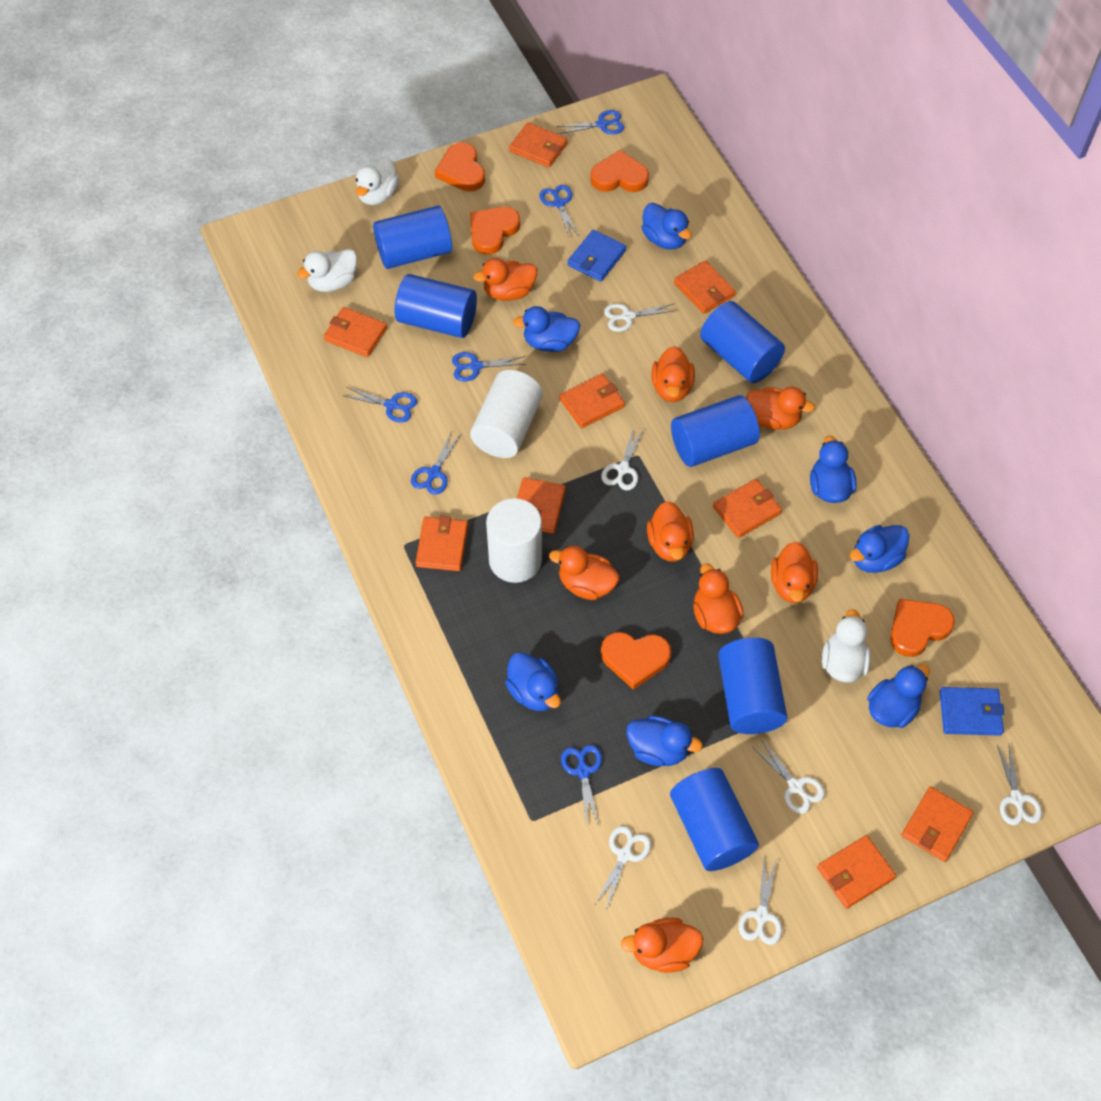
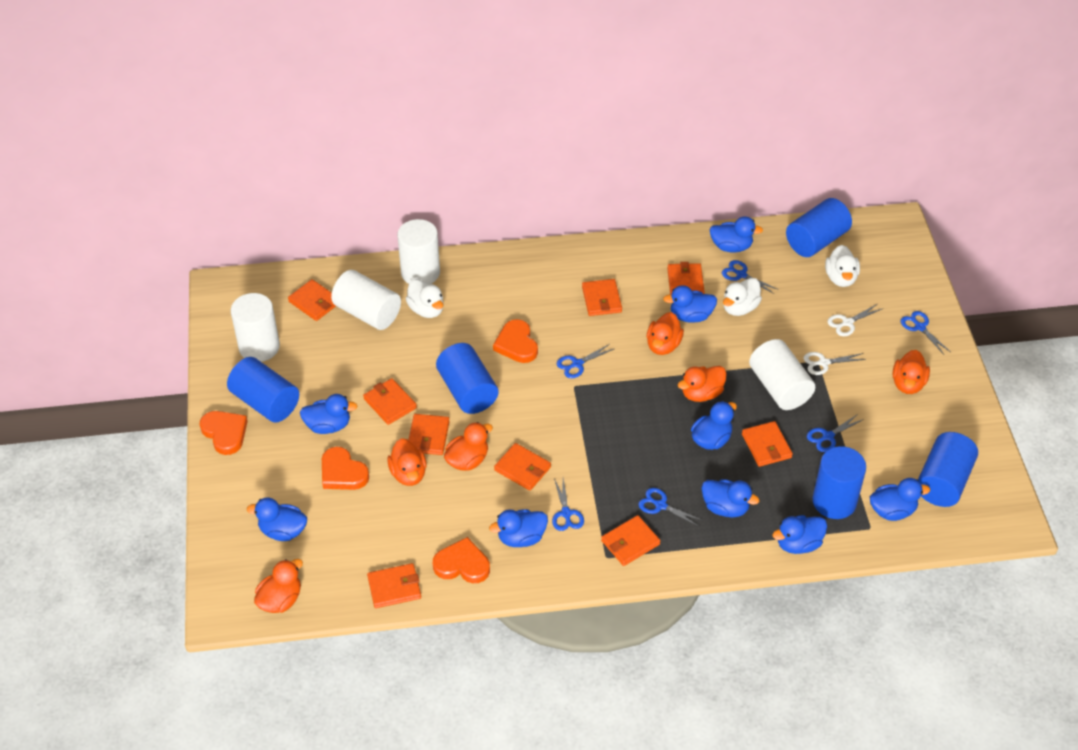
blue cylinder: 6 -> 5
blue duck: 7 -> 9
blue wallet: 2 -> 0
orange duck: 8 -> 6
orange heart: 5 -> 4
white cylinder: 2 -> 4
white scissors: 6 -> 2

